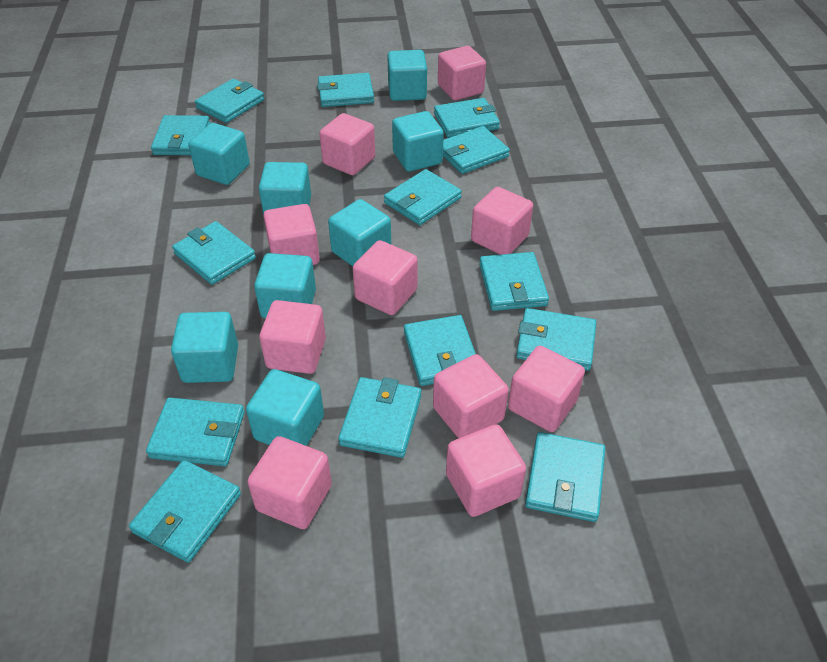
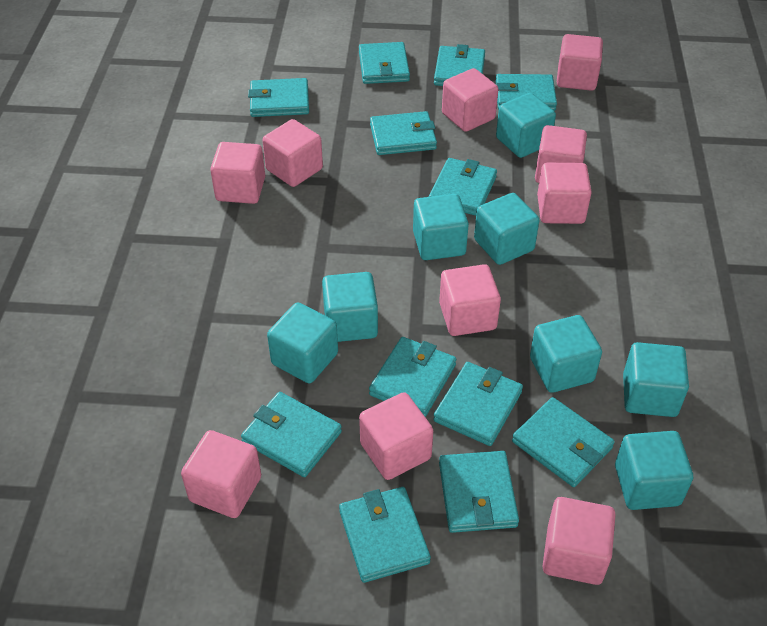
turquoise wallet: 14 -> 12

